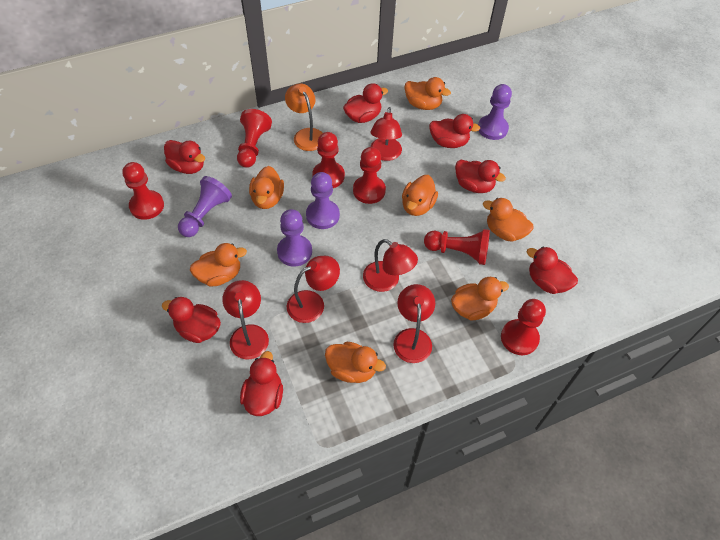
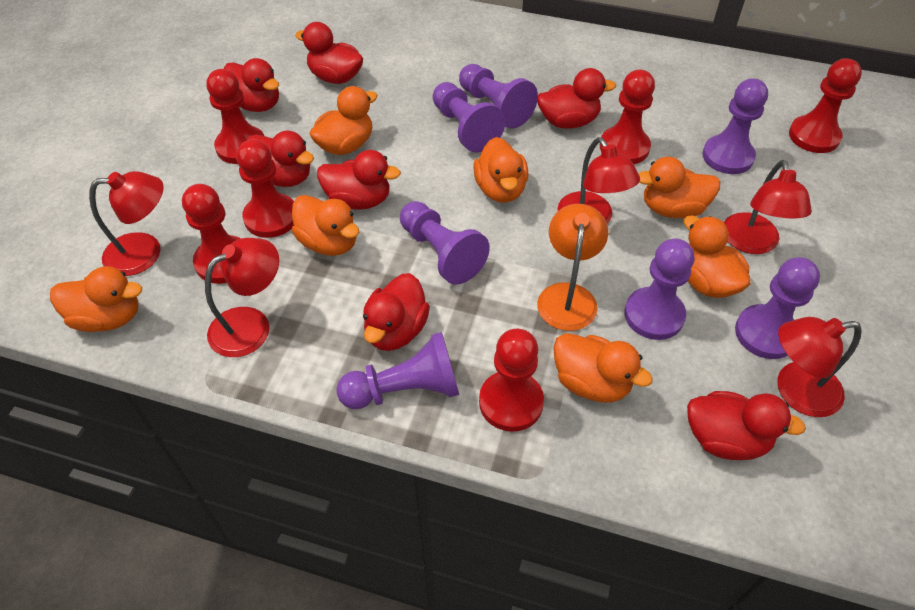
purple pawn: 4 -> 7

